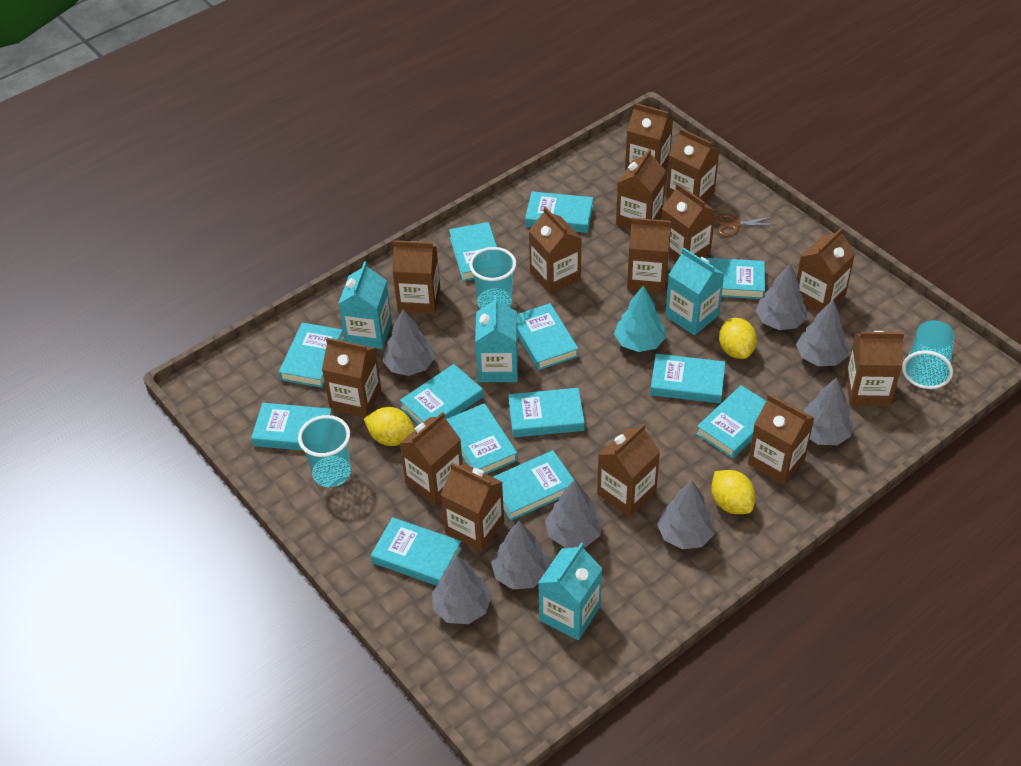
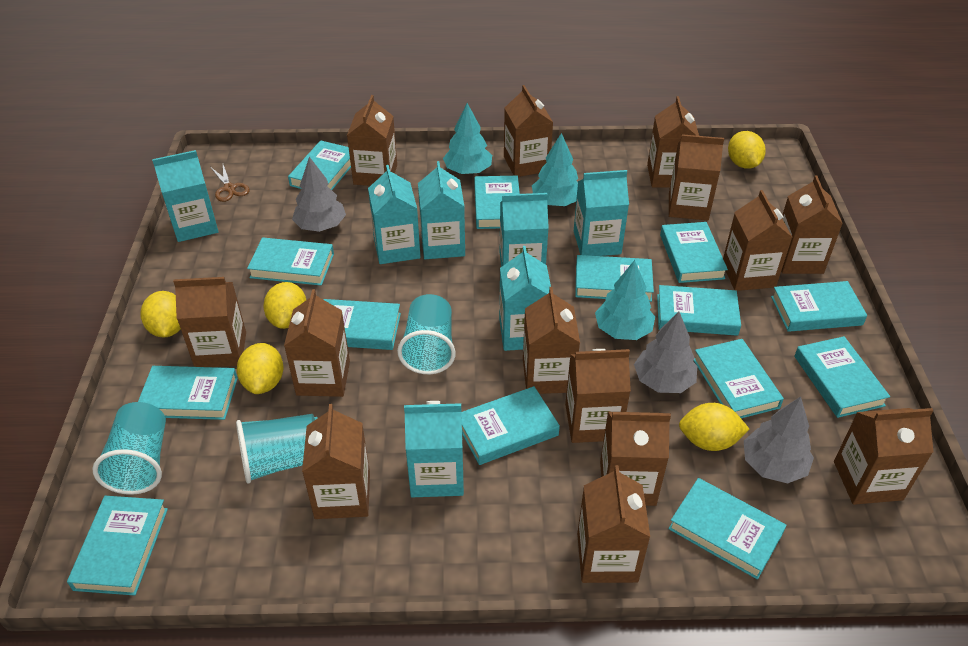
grey tree: 8 -> 3
turquoise book: 13 -> 14
turquoise carton: 4 -> 7
turquoise tree: 1 -> 3
yellow lemon: 3 -> 5

